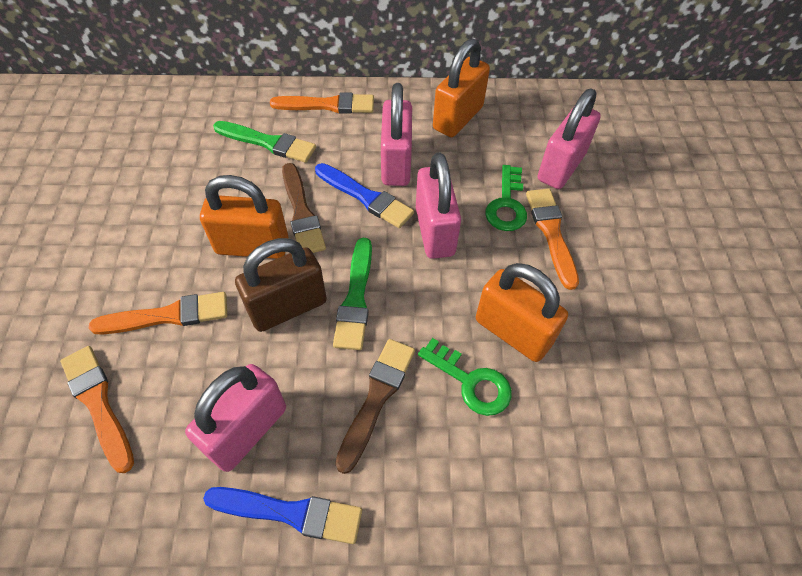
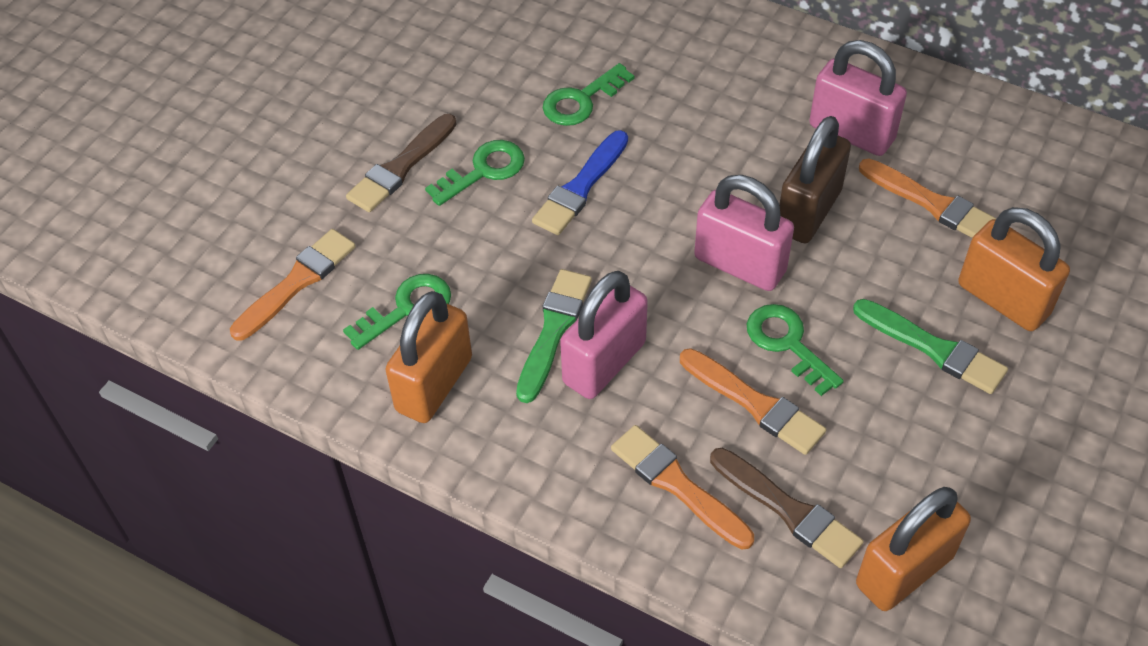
blue brush: 2 -> 1
green key: 2 -> 4
pink padlock: 4 -> 3

